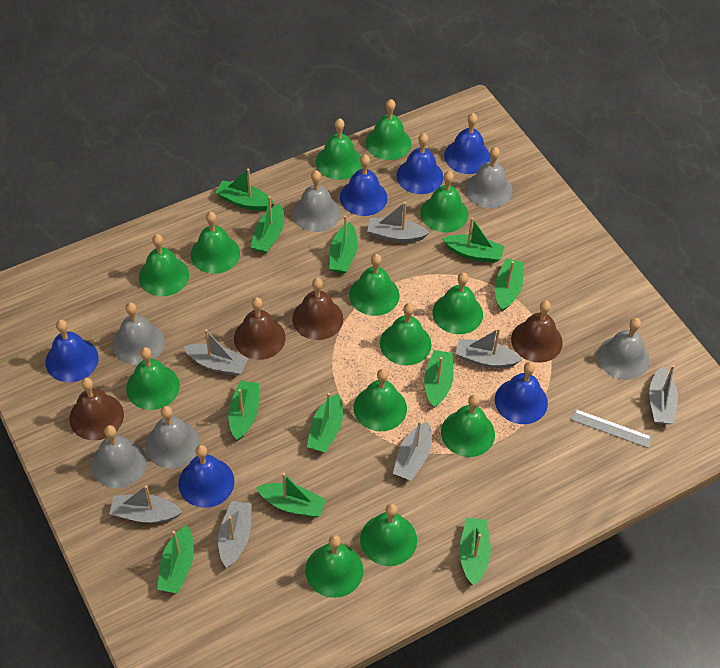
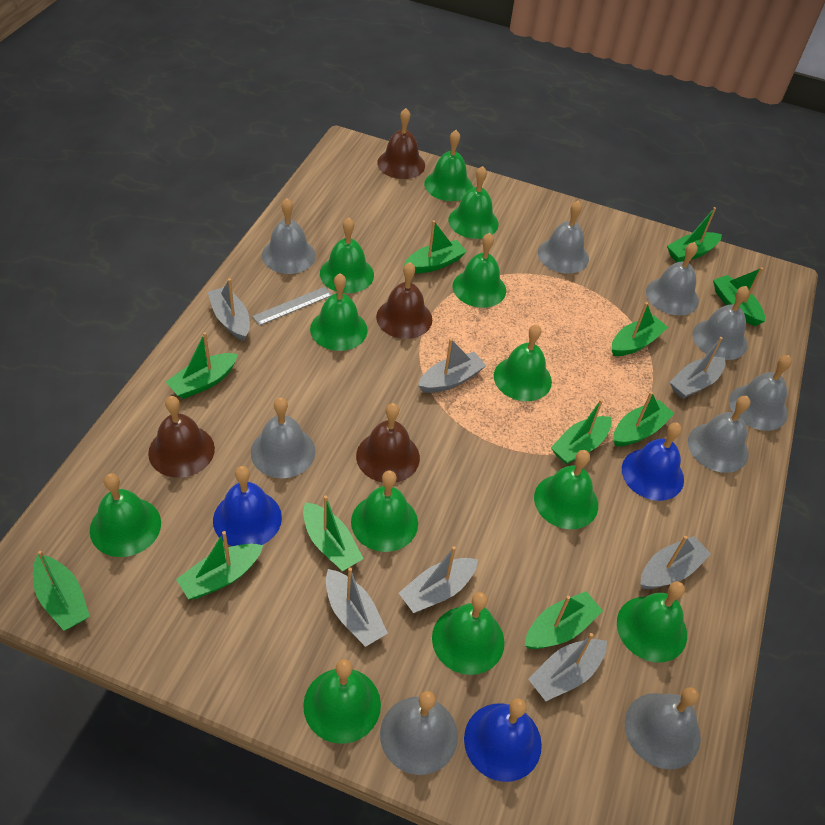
blue bell: 6 -> 3
green bell: 13 -> 12
grey bell: 6 -> 9

